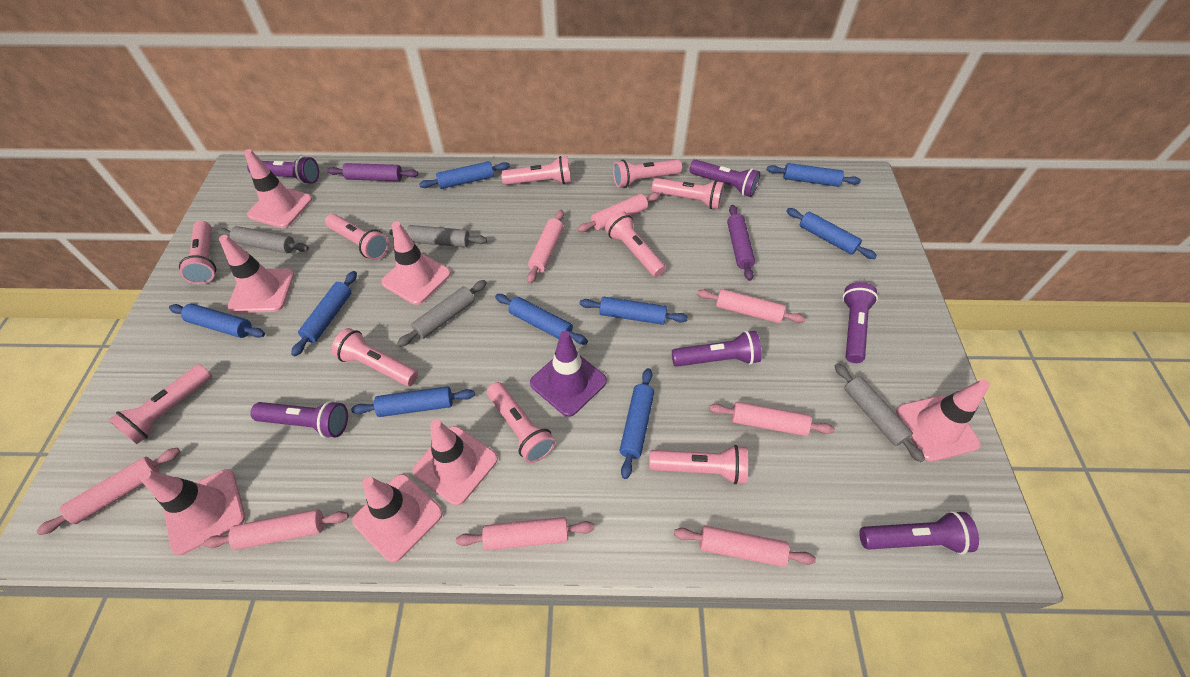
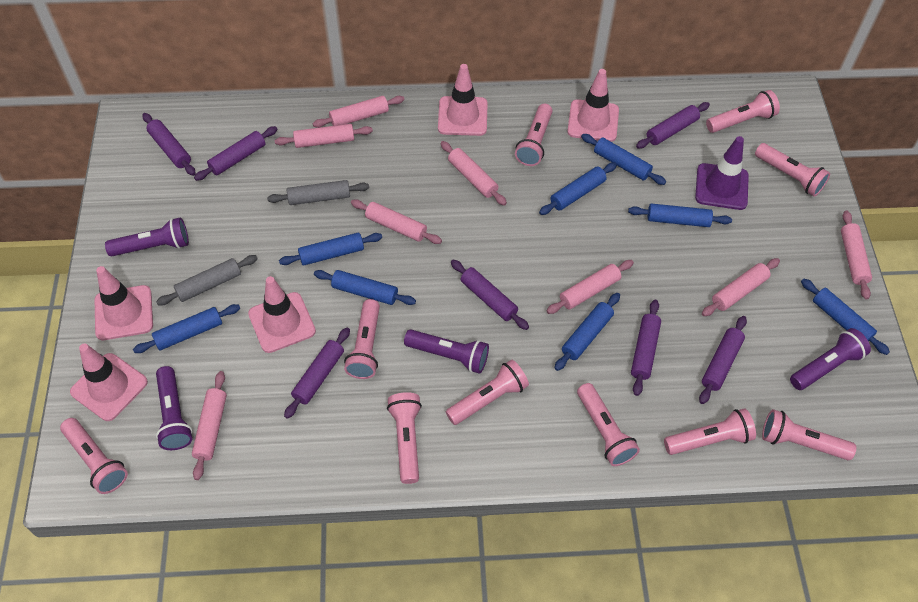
blue rolling pin: 9 -> 8
grey rolling pin: 4 -> 2
pink traffic cone: 7 -> 5
purple flashlight: 6 -> 4
purple rolling pin: 2 -> 7

